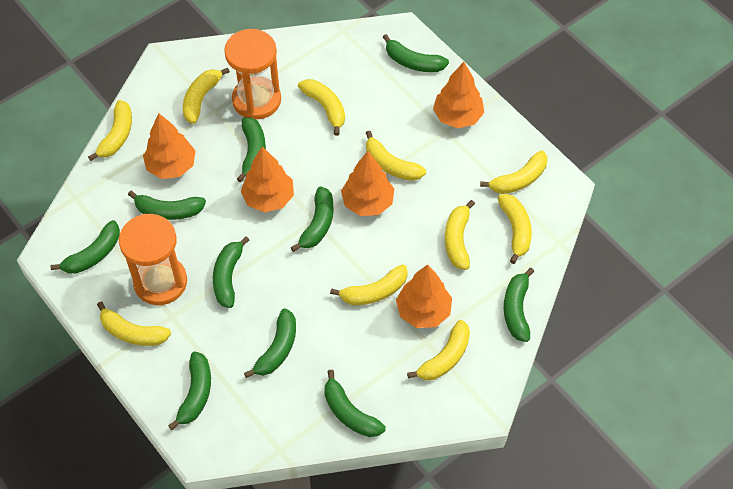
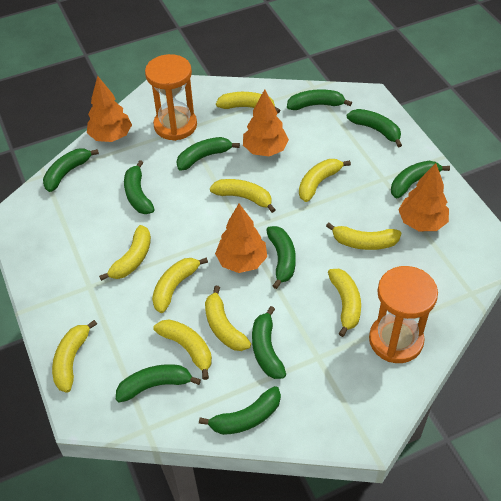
orange tree: 5 -> 4

